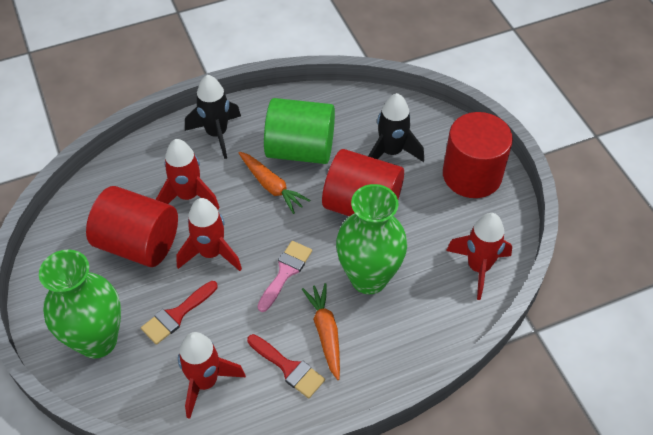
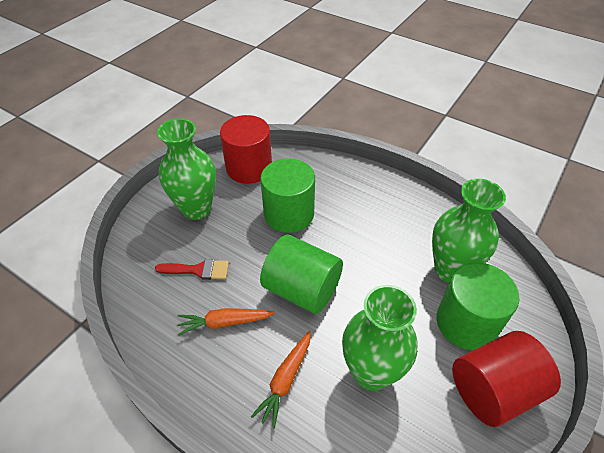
black rocket: 2 -> 0
green cylinder: 1 -> 3
green vase: 2 -> 3
pink brush: 1 -> 0
red brush: 2 -> 1
red cylinder: 3 -> 2
red rocket: 4 -> 0

